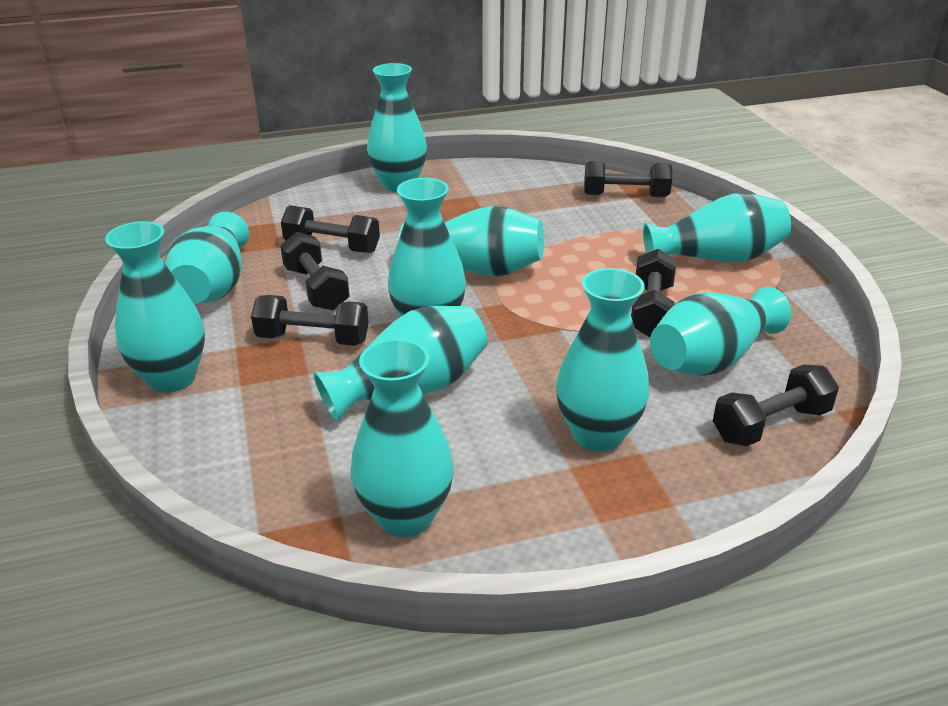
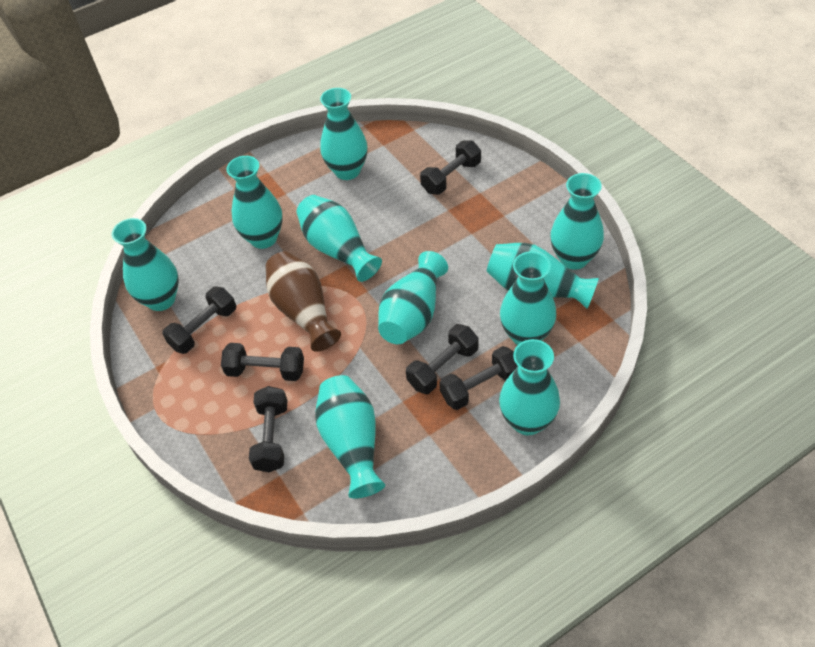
brown vase: 0 -> 1

